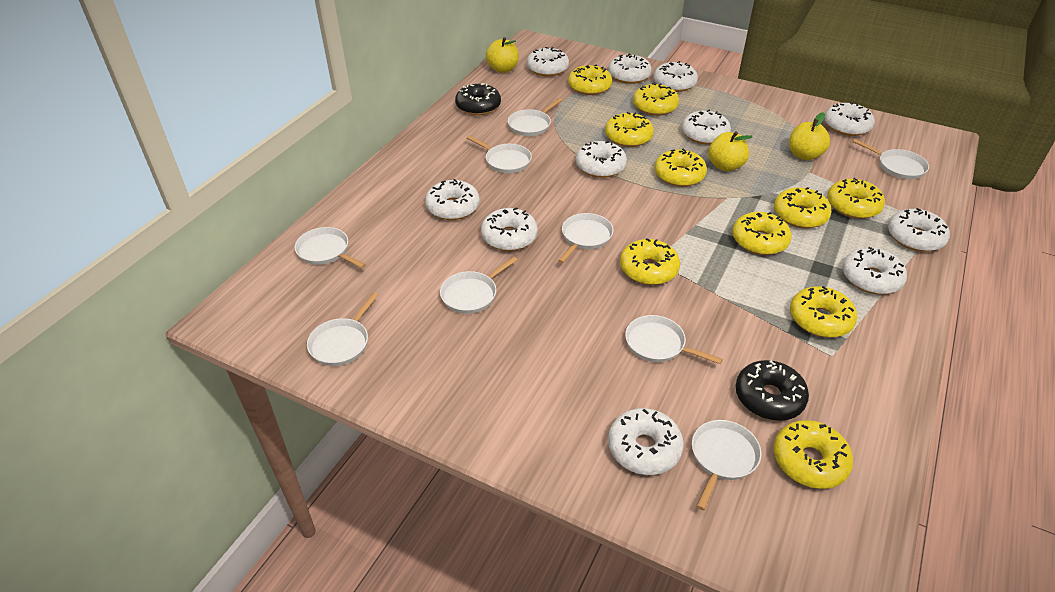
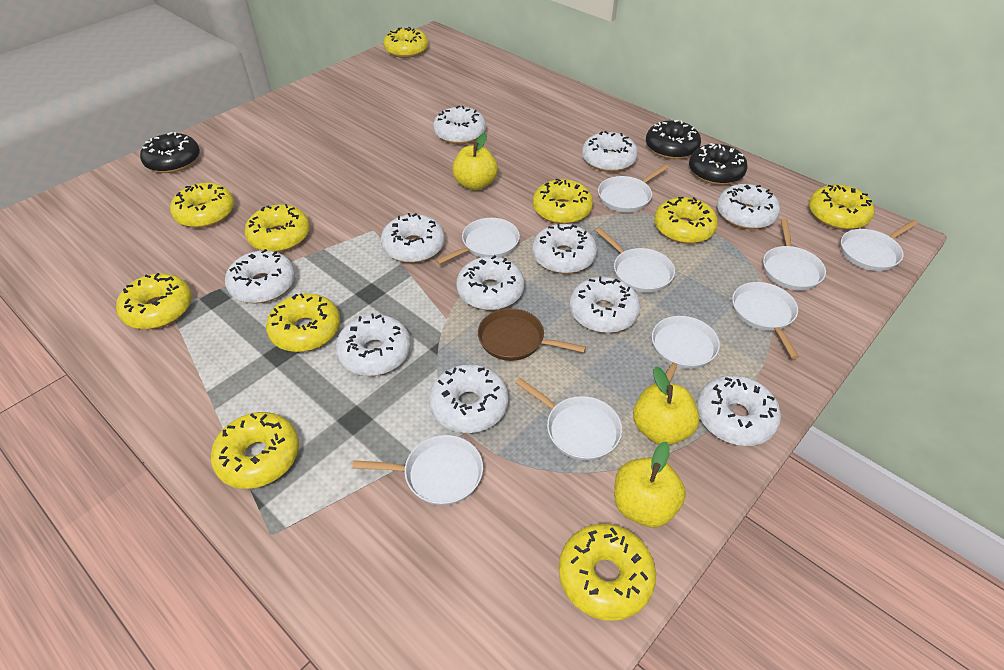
black donut: 2 -> 3
brown pan: 0 -> 1

